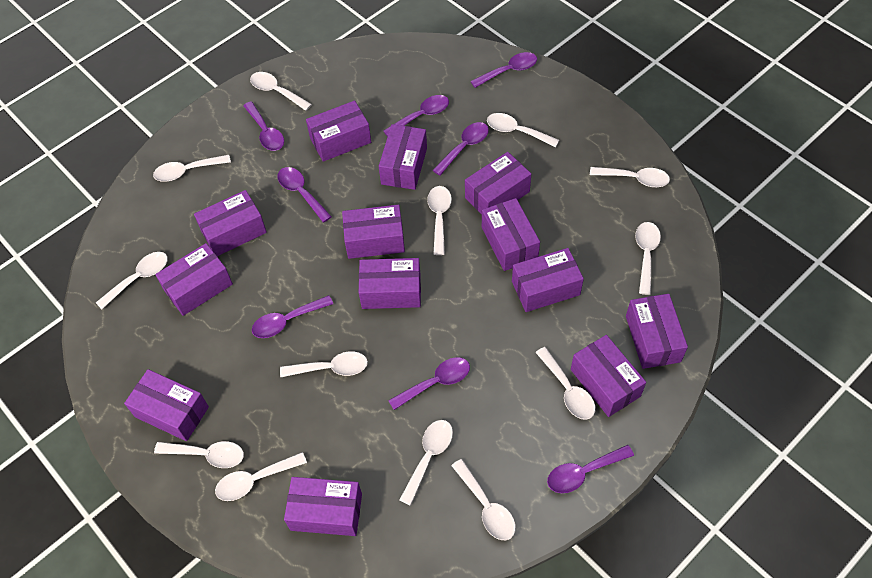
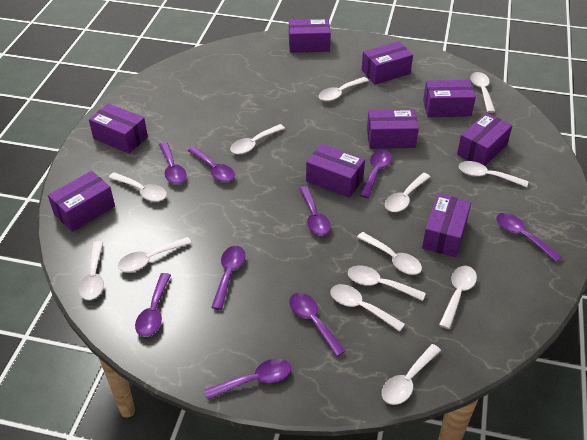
purple box: 13 -> 9
purple spoon: 8 -> 9

